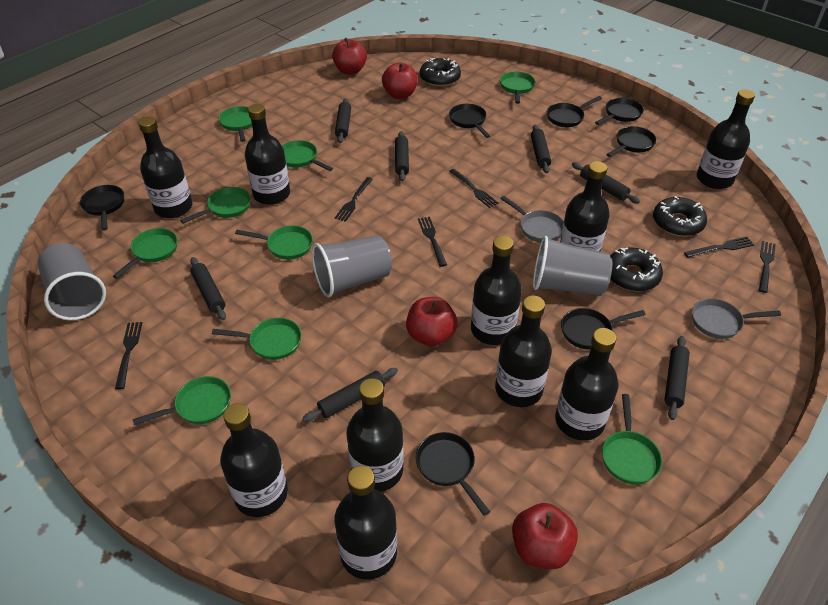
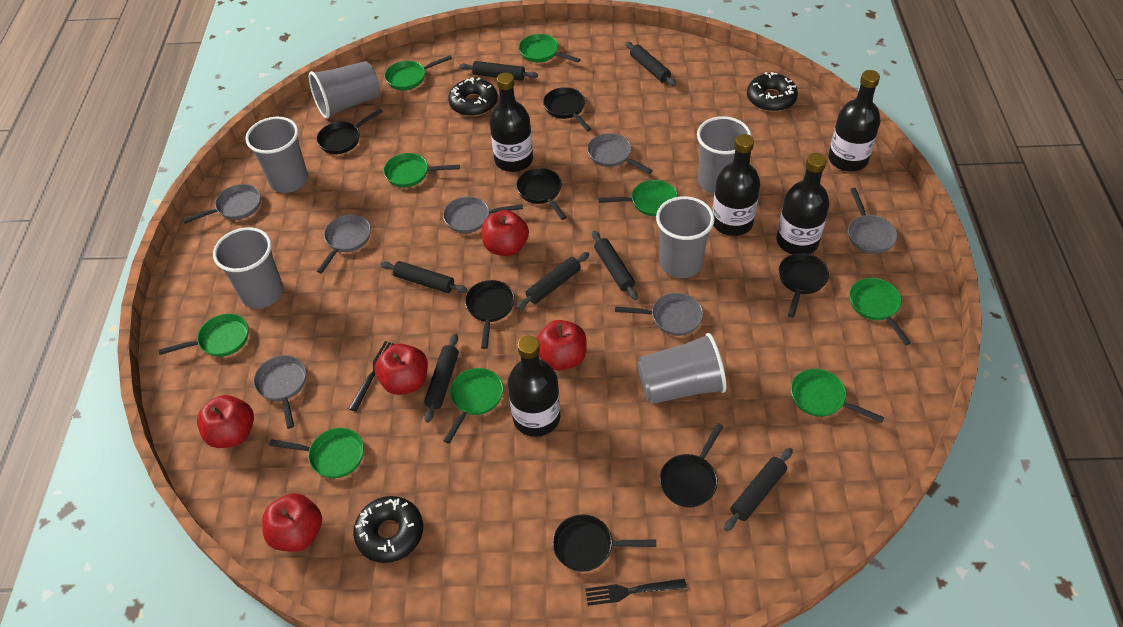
black bottle: 10 -> 5
black fork: 6 -> 2
grey cup: 3 -> 6
grey pan: 2 -> 7
red apple: 4 -> 5

